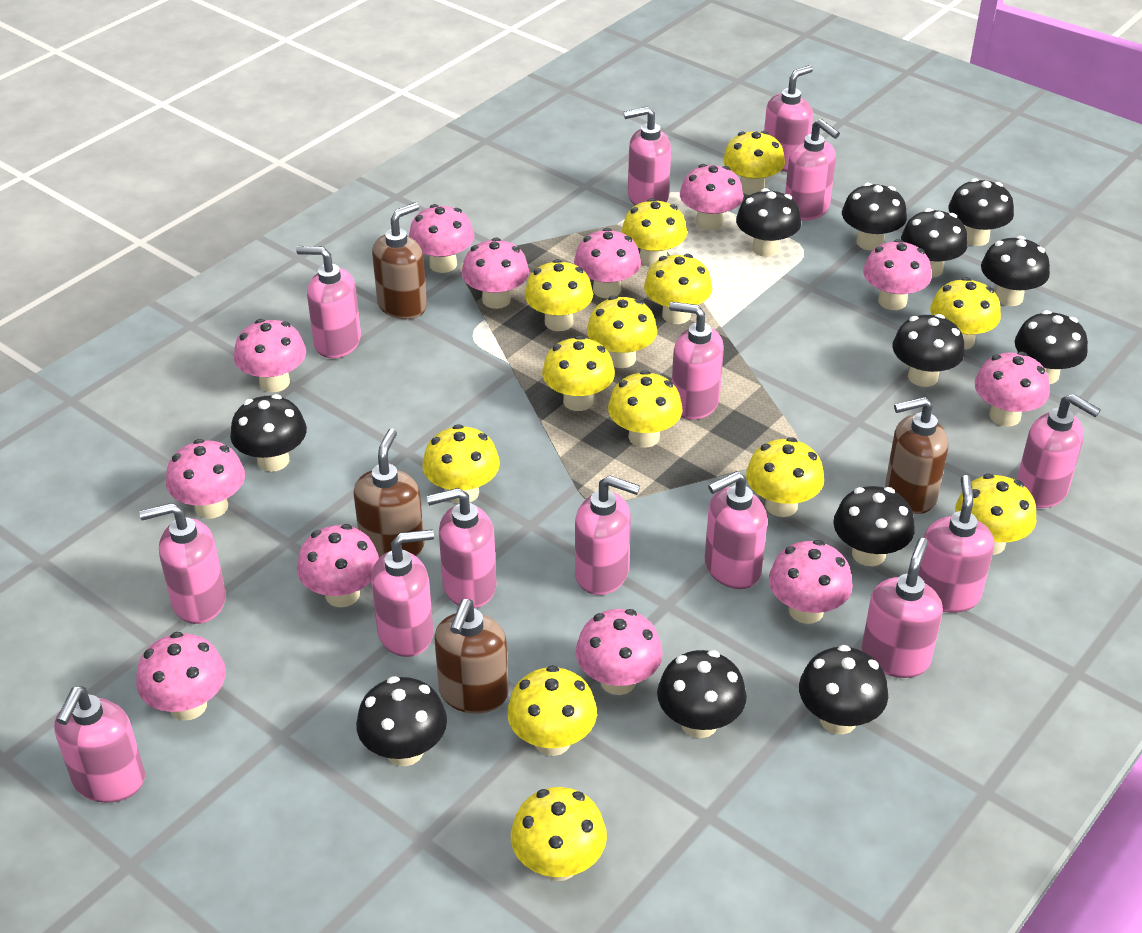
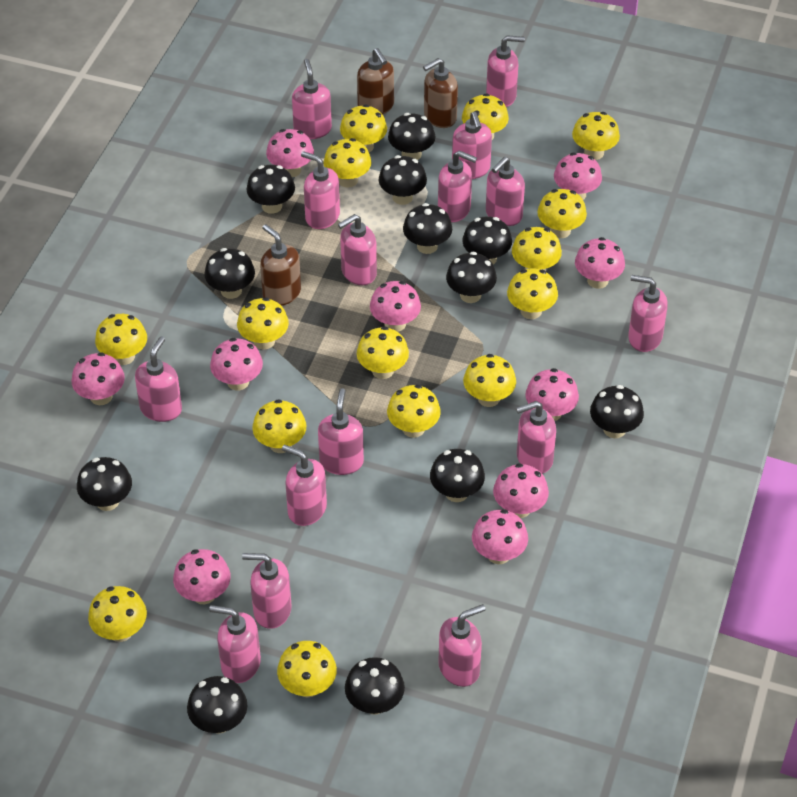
brown soap dispenser: 4 -> 3
pink mushroom: 12 -> 10
pink soap dispenser: 14 -> 15
yellow mushroom: 13 -> 15

